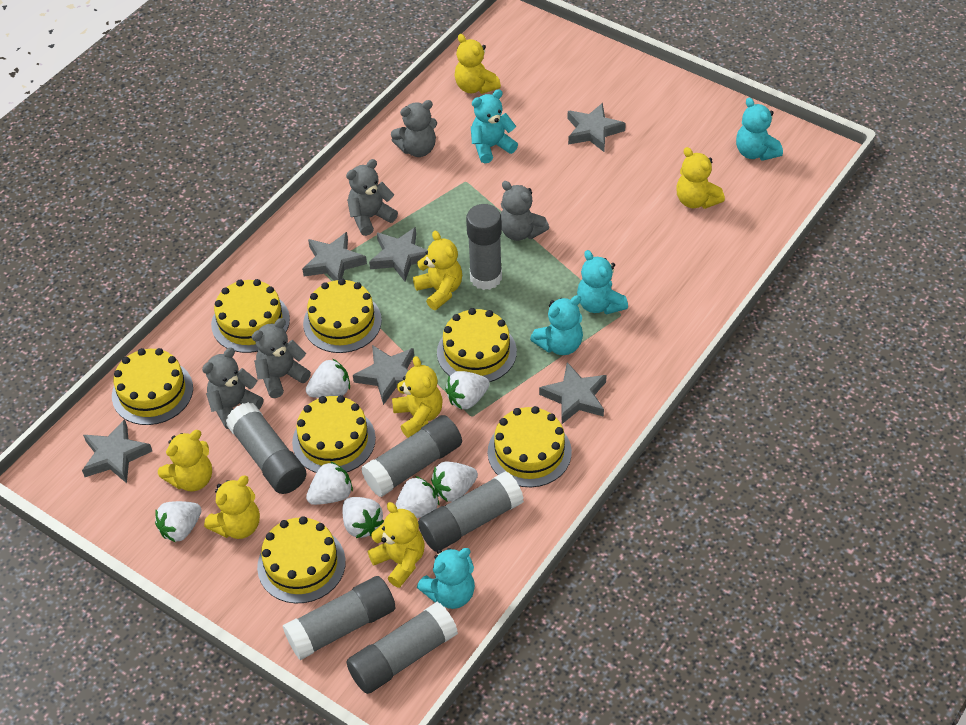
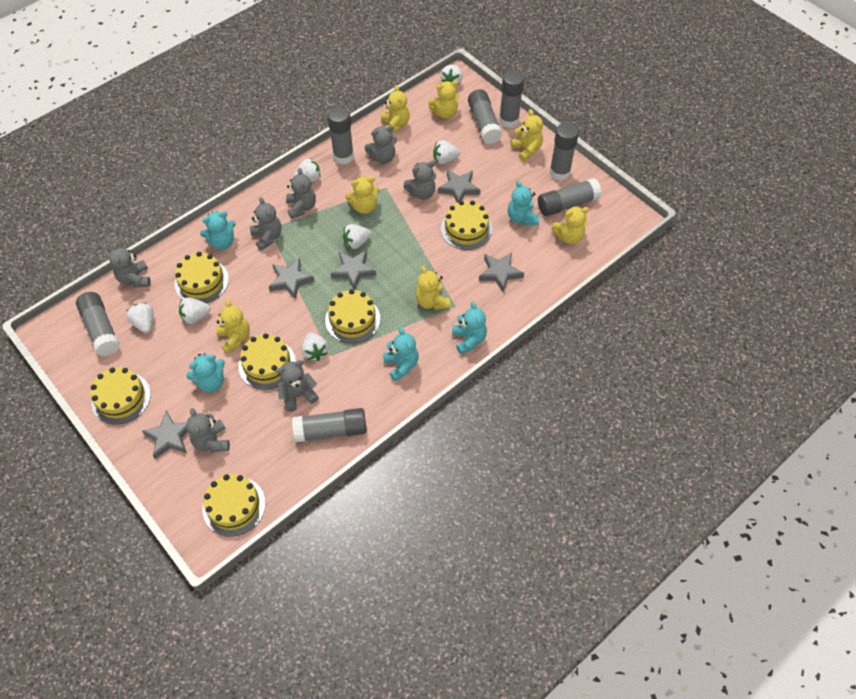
grey glue stick: 6 -> 7
grey star: 6 -> 5
grey teddy bear: 5 -> 7
yellow cake: 7 -> 6

